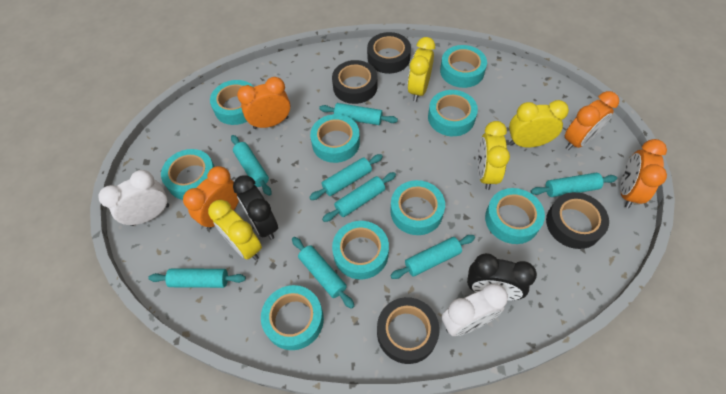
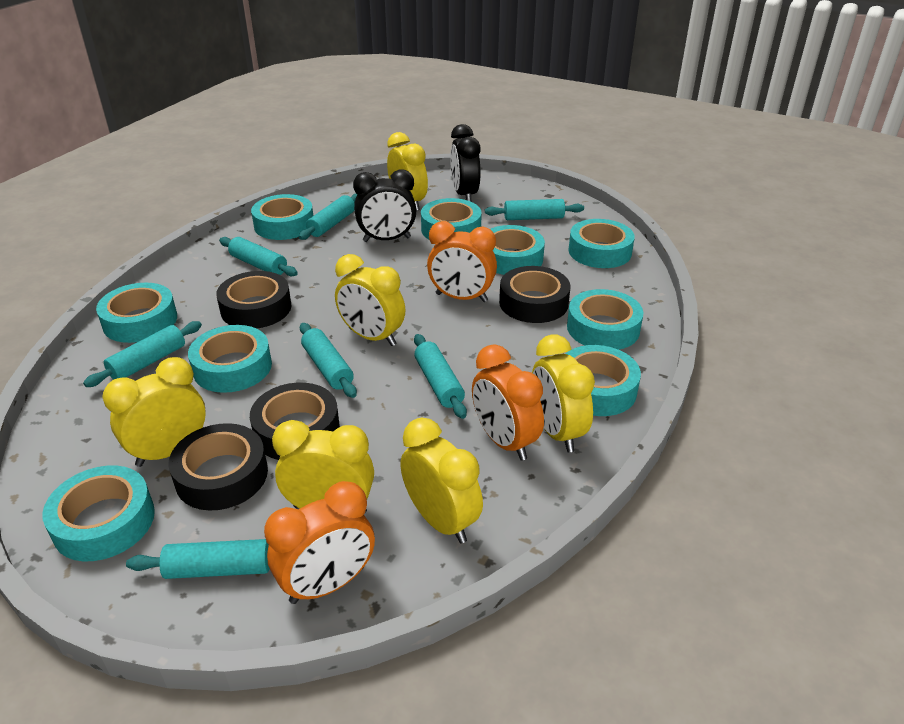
orange clock: 4 -> 3
turquoise rolling pin: 8 -> 7
white clock: 2 -> 0
yellow clock: 4 -> 6

